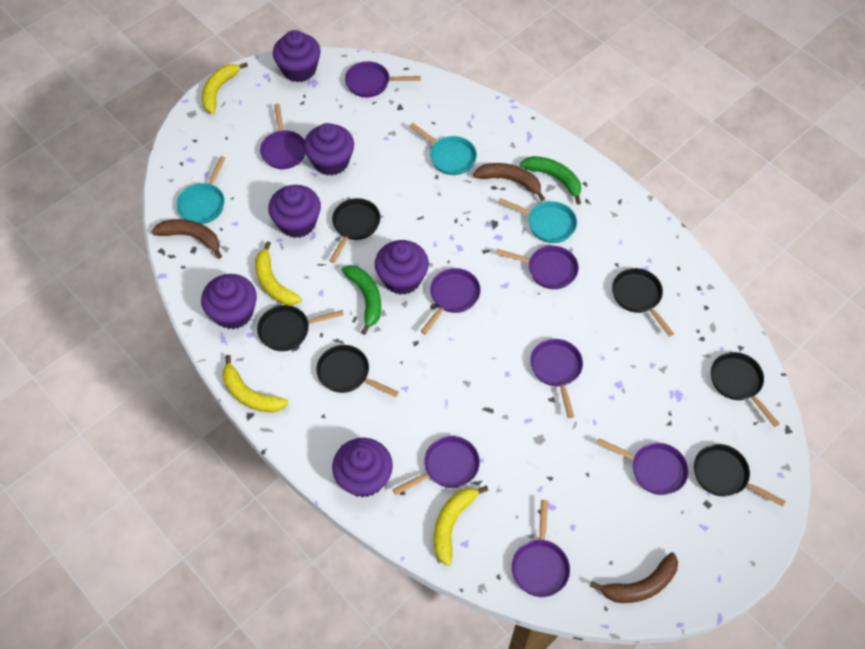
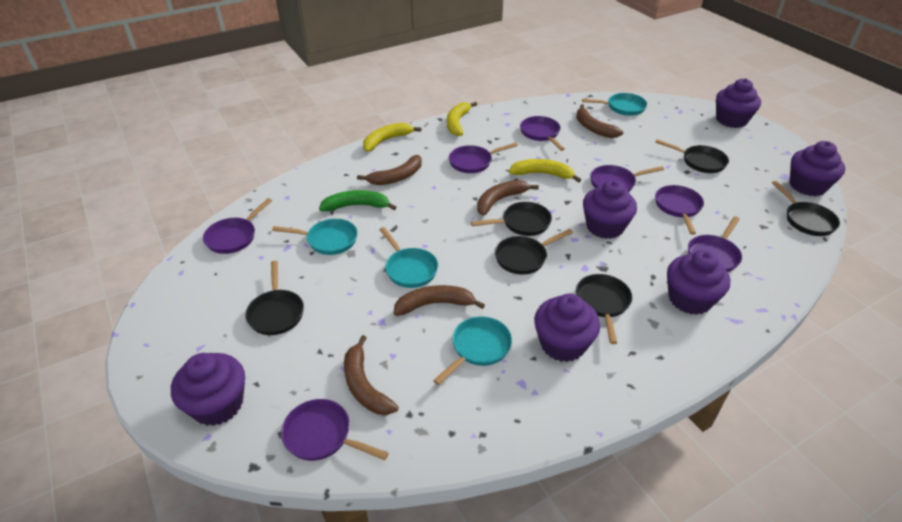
brown banana: 3 -> 5
green banana: 2 -> 1
purple pan: 8 -> 7
turquoise pan: 3 -> 4
yellow banana: 4 -> 3

